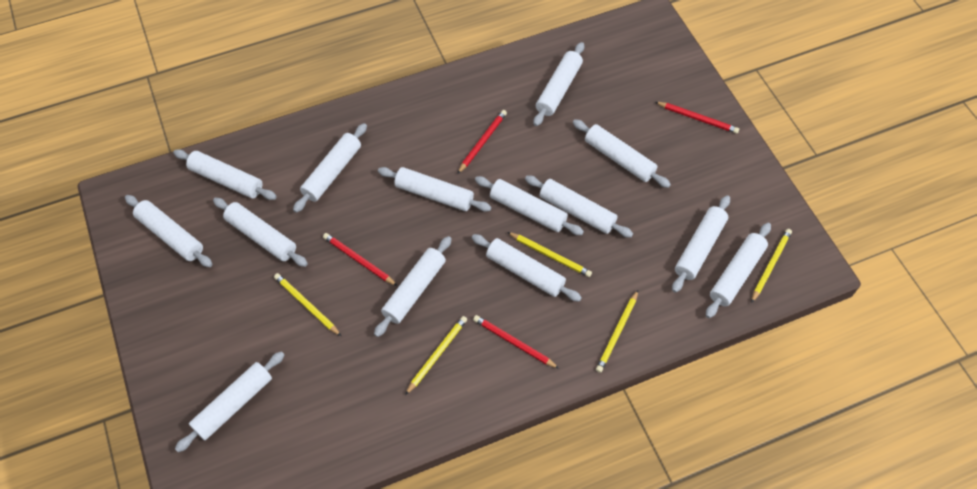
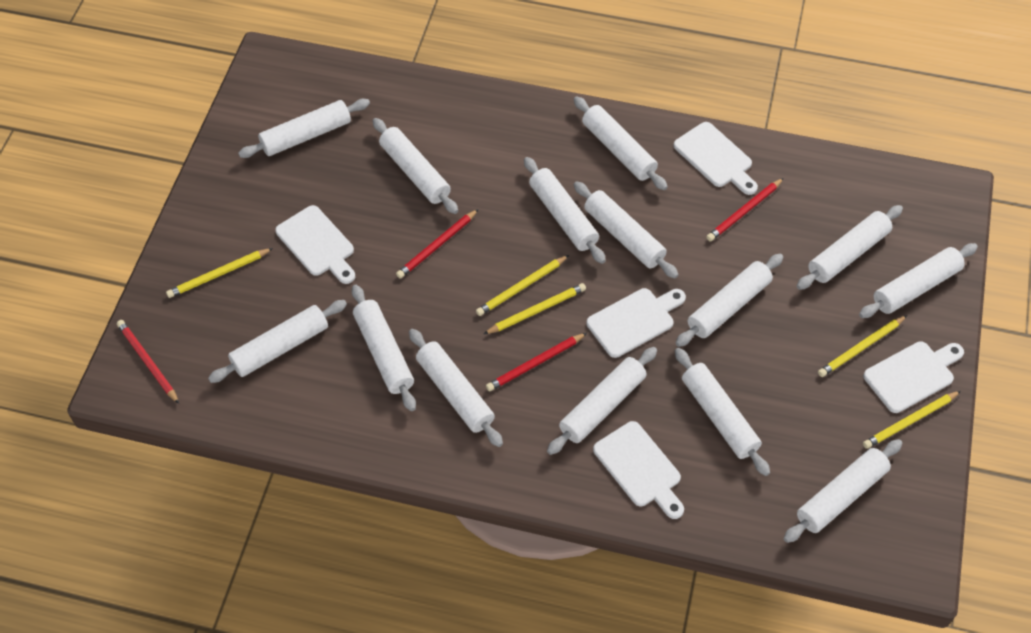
white cutting board: 0 -> 5

